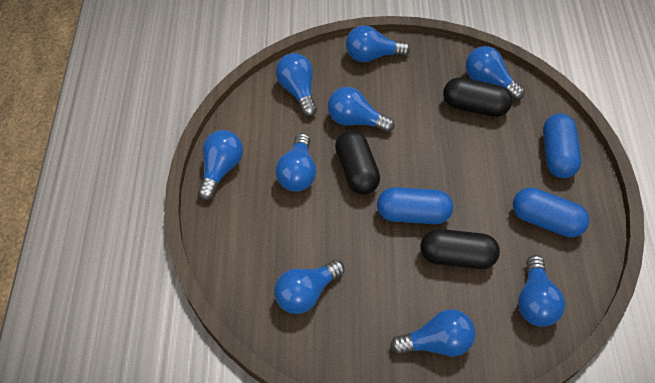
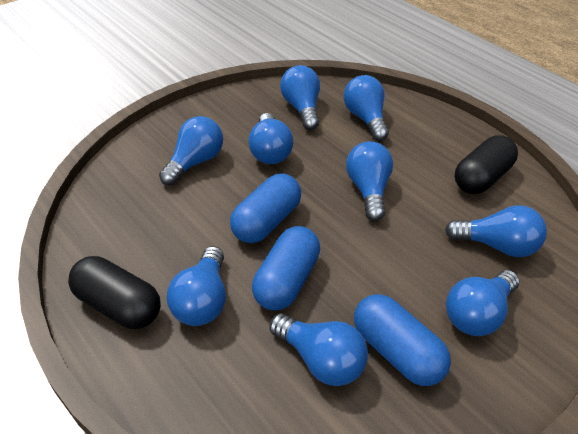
black capsule: 3 -> 2

